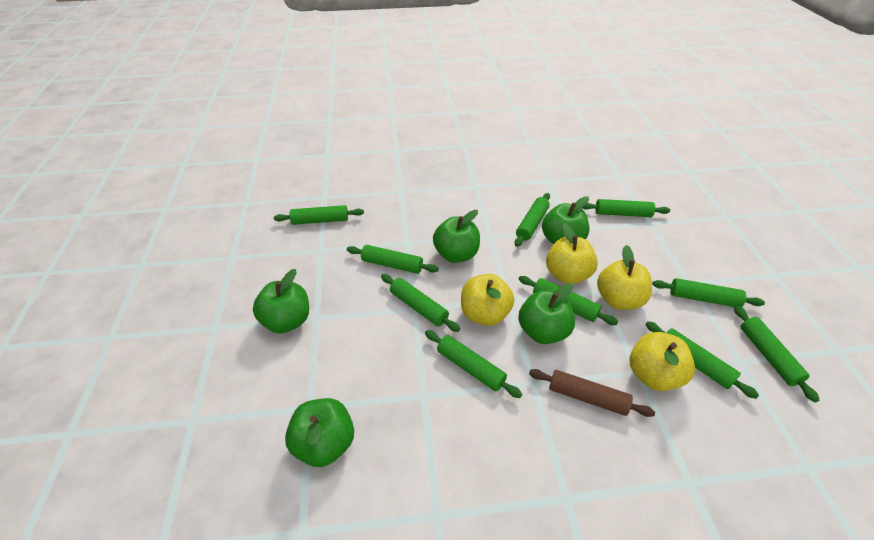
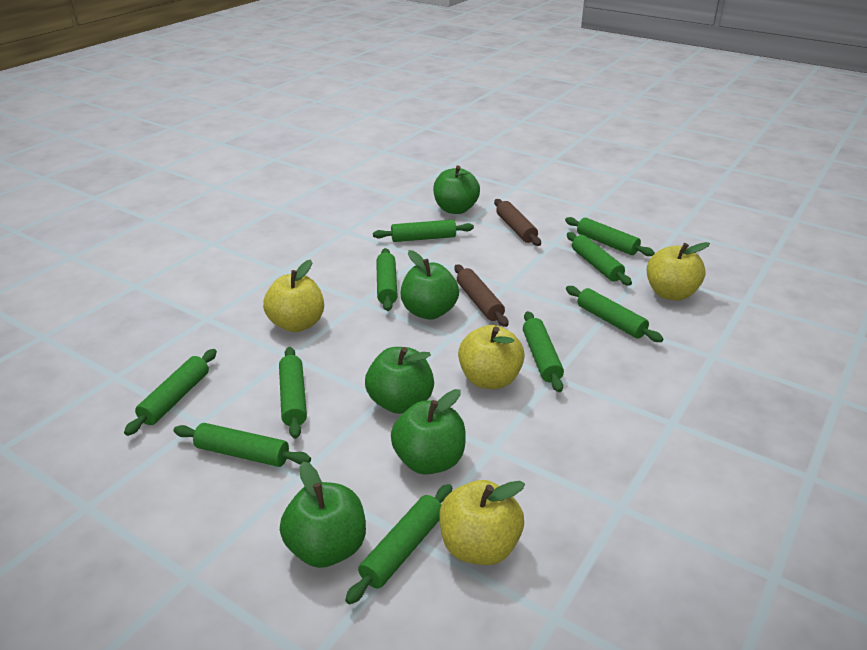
brown rolling pin: 1 -> 2

